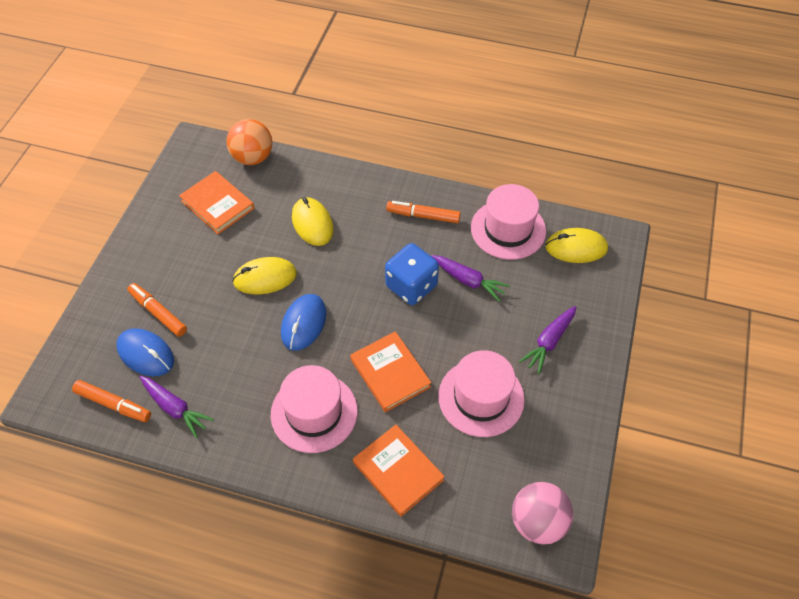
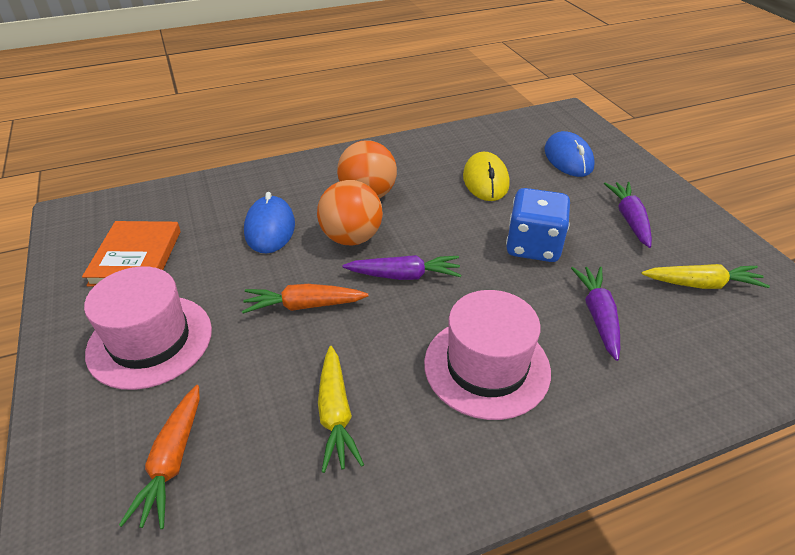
orange ball: 1 -> 2
orange book: 3 -> 1
orange carrot: 0 -> 2
orange marker: 3 -> 0
pink ball: 1 -> 0
pink hat: 3 -> 2
yellow carrot: 0 -> 2
yellow mouse: 3 -> 1

